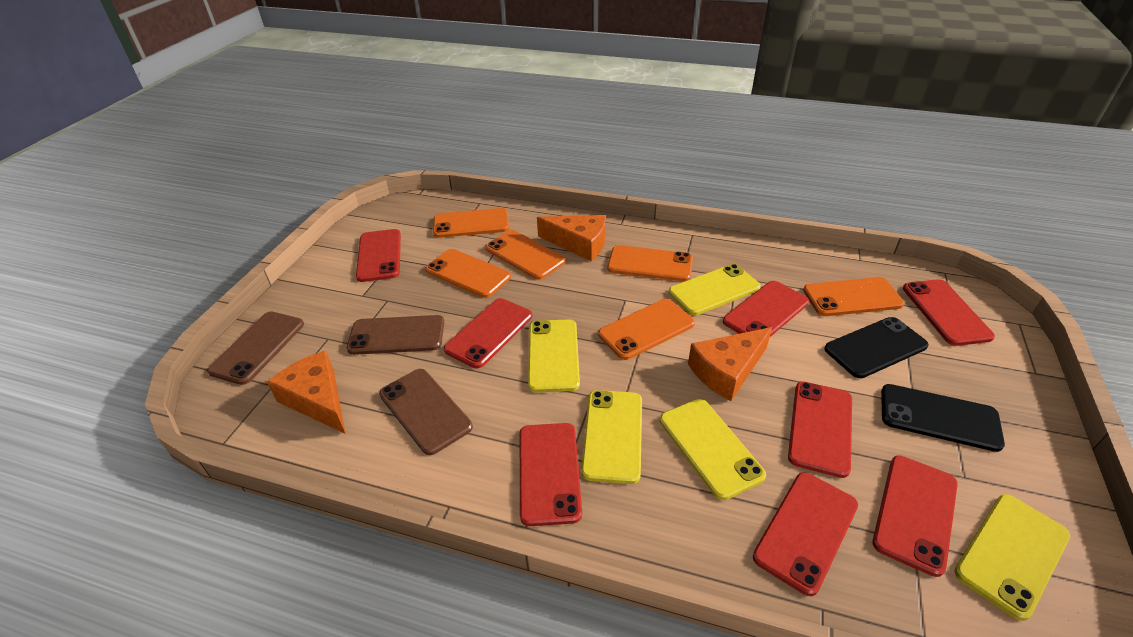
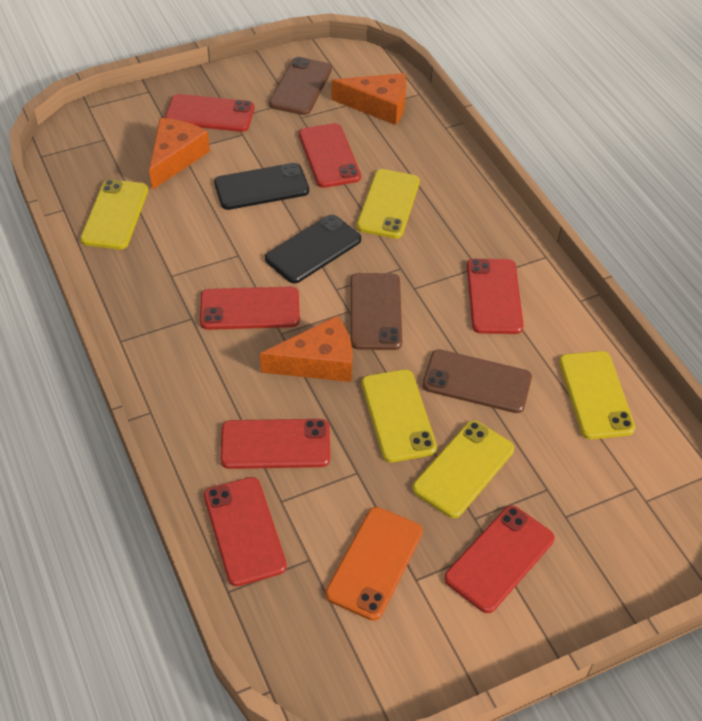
orange phone: 6 -> 1
red phone: 8 -> 7

